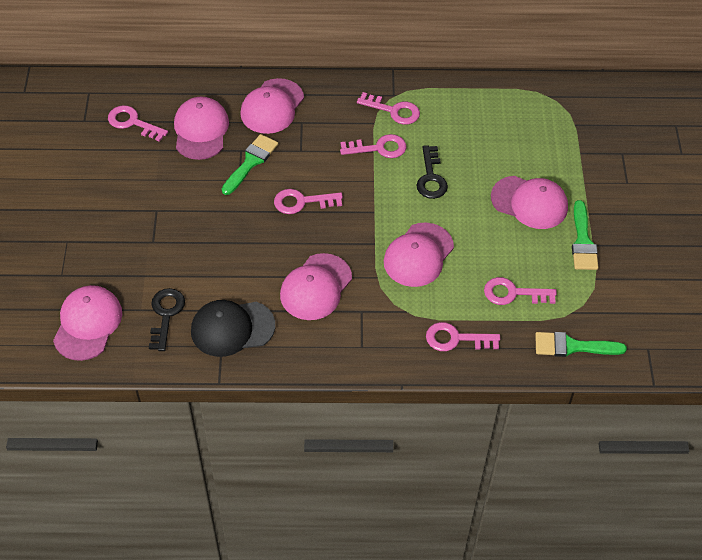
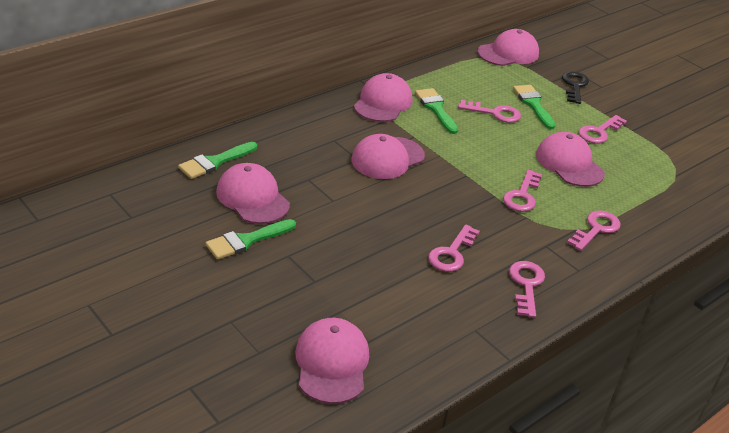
black cap: 1 -> 0
black key: 2 -> 1
green brush: 3 -> 4

